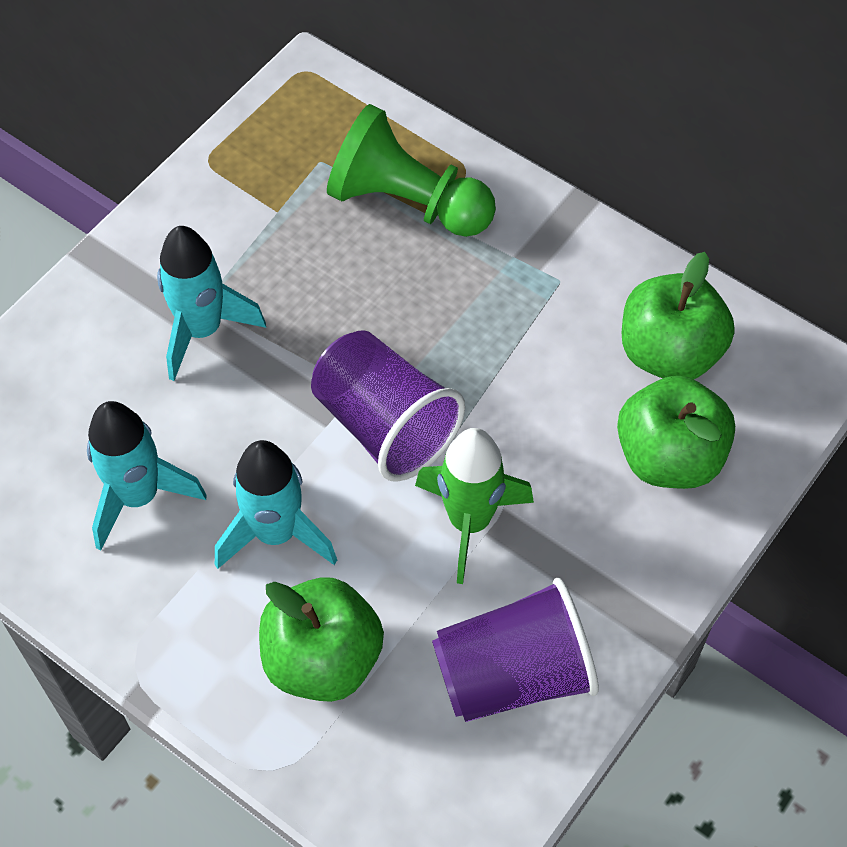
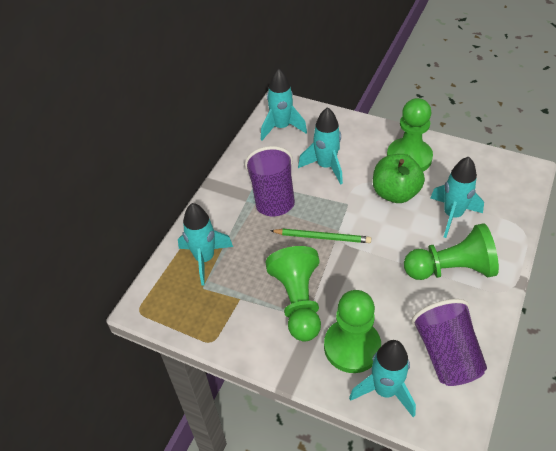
green apple: 3 -> 1
green pawn: 1 -> 4
green pencil: 0 -> 1
green rocket: 1 -> 0
turquoise rocket: 3 -> 5

